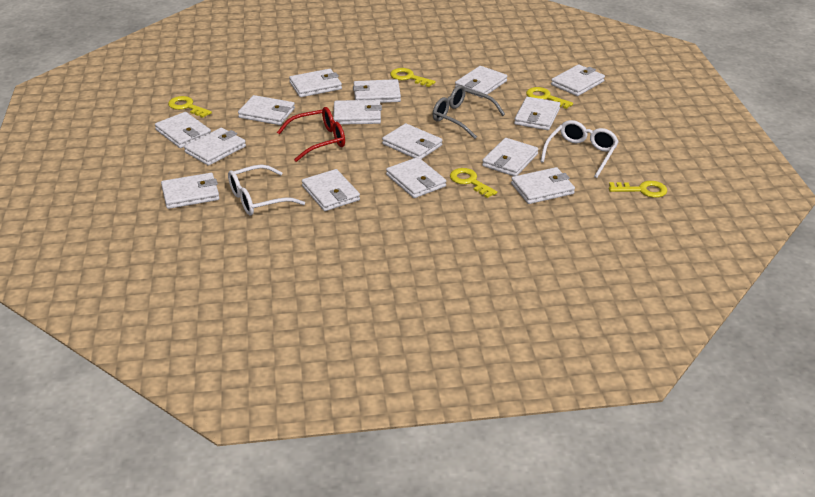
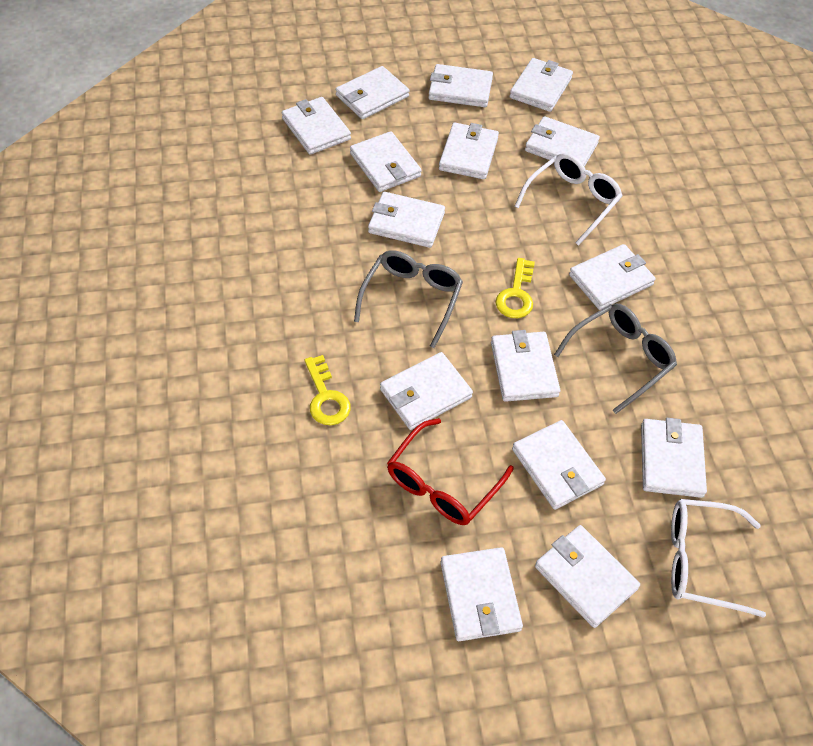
grey glasses: 1 -> 2
yellow key: 5 -> 2

